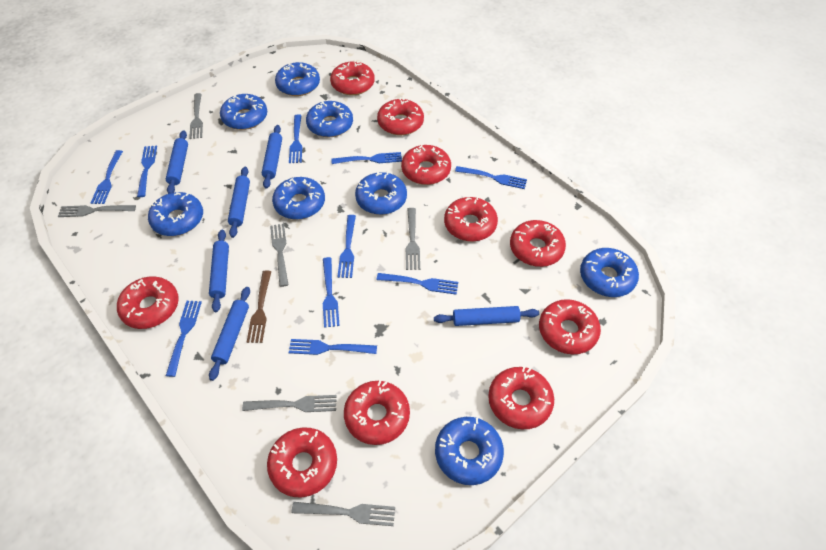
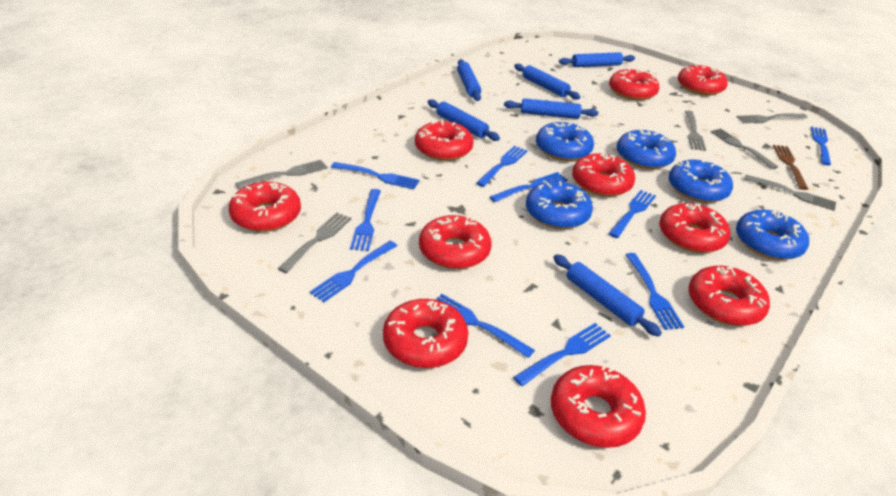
blue donut: 8 -> 5

